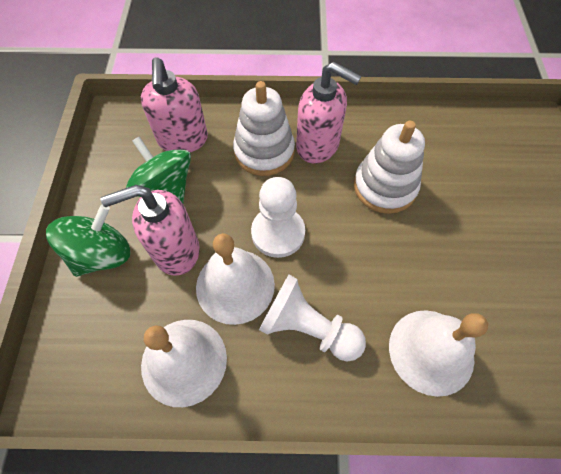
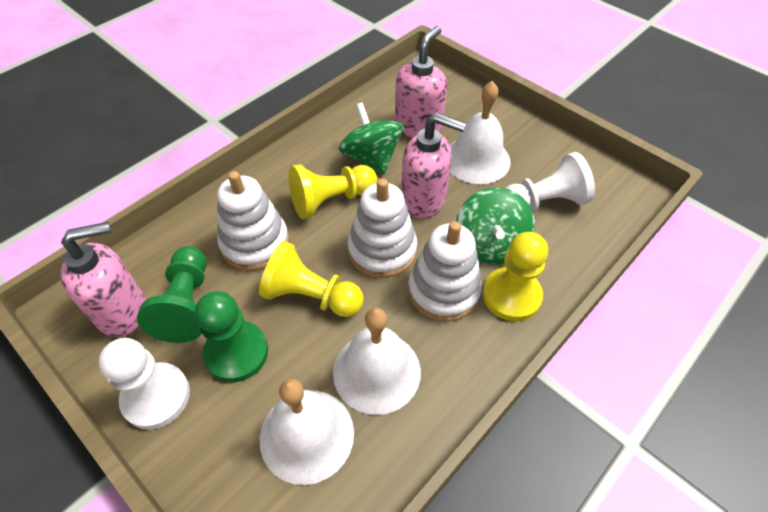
green pawn: 0 -> 2
white stacking toy: 2 -> 3
yellow pawn: 0 -> 3

